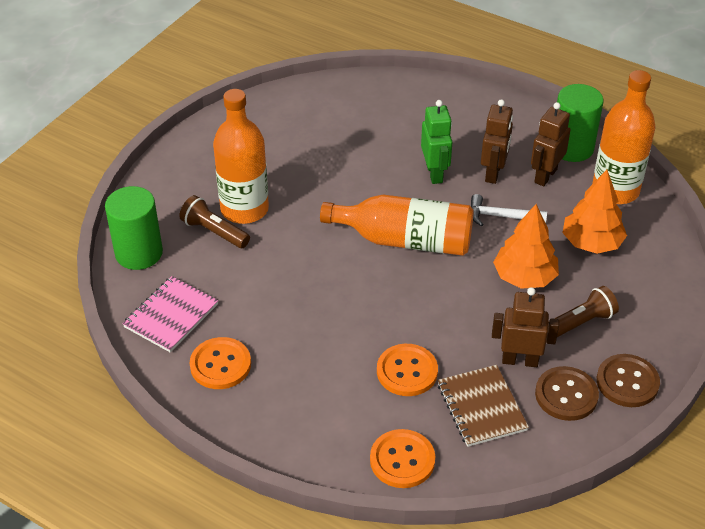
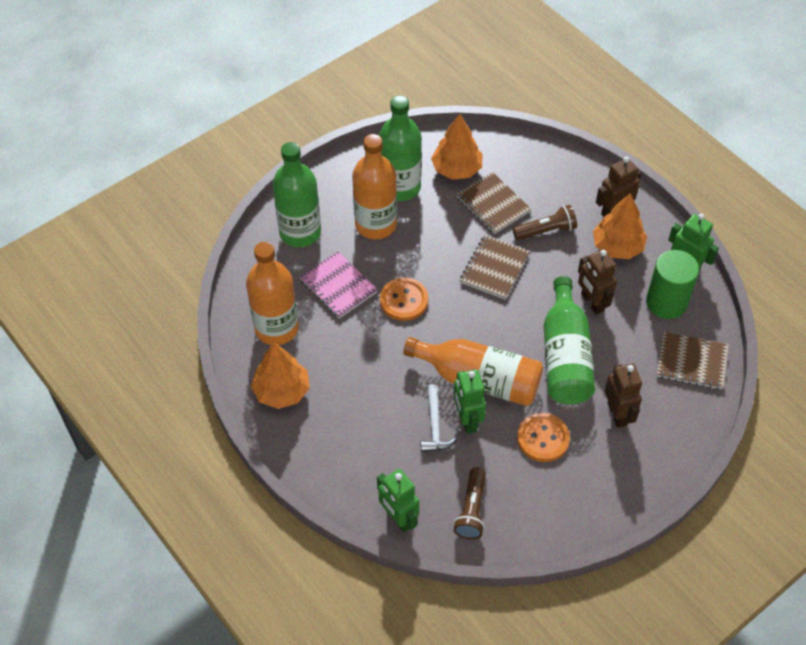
brown button: 2 -> 0
brown notebook: 1 -> 3
green bottle: 0 -> 3
green cylinder: 2 -> 1
green robot: 1 -> 3
orange button: 3 -> 2
orange tree: 2 -> 3

